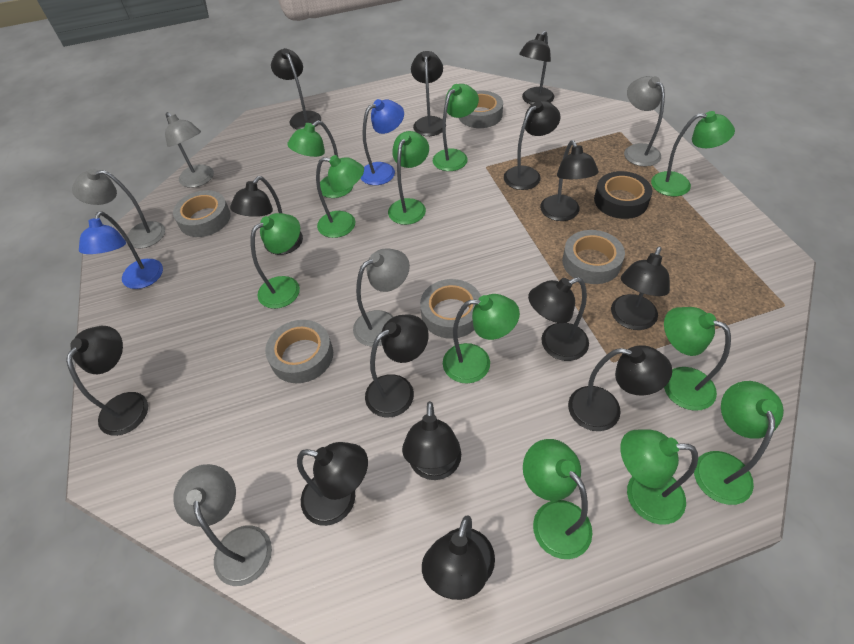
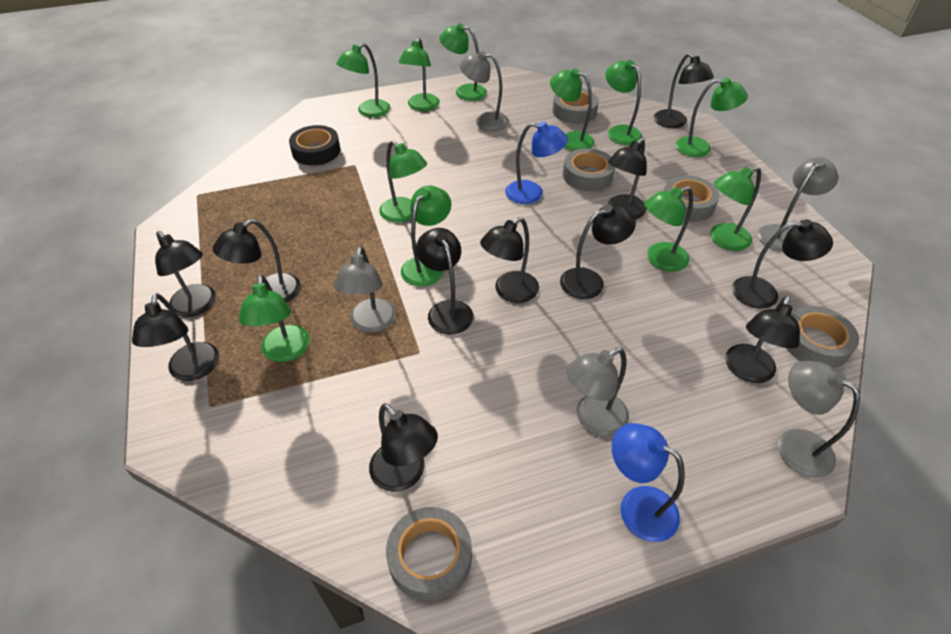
black lamp: 14 -> 11

